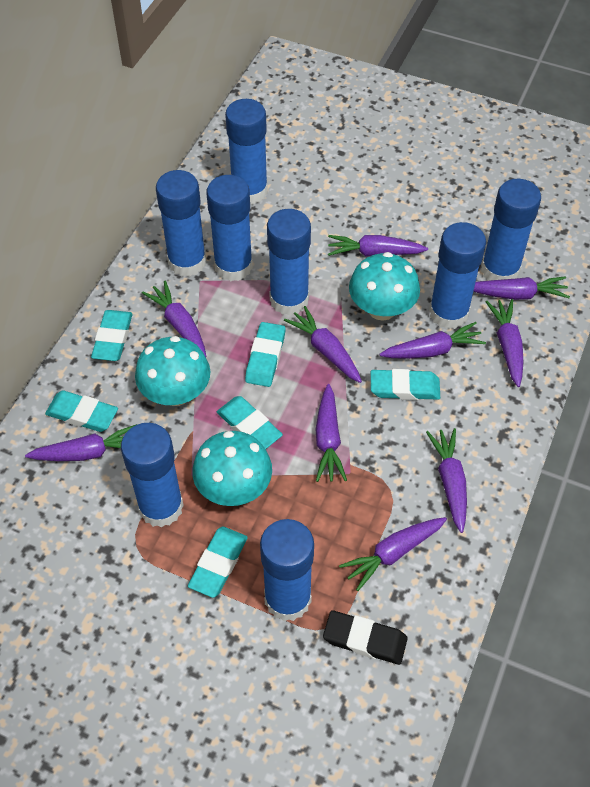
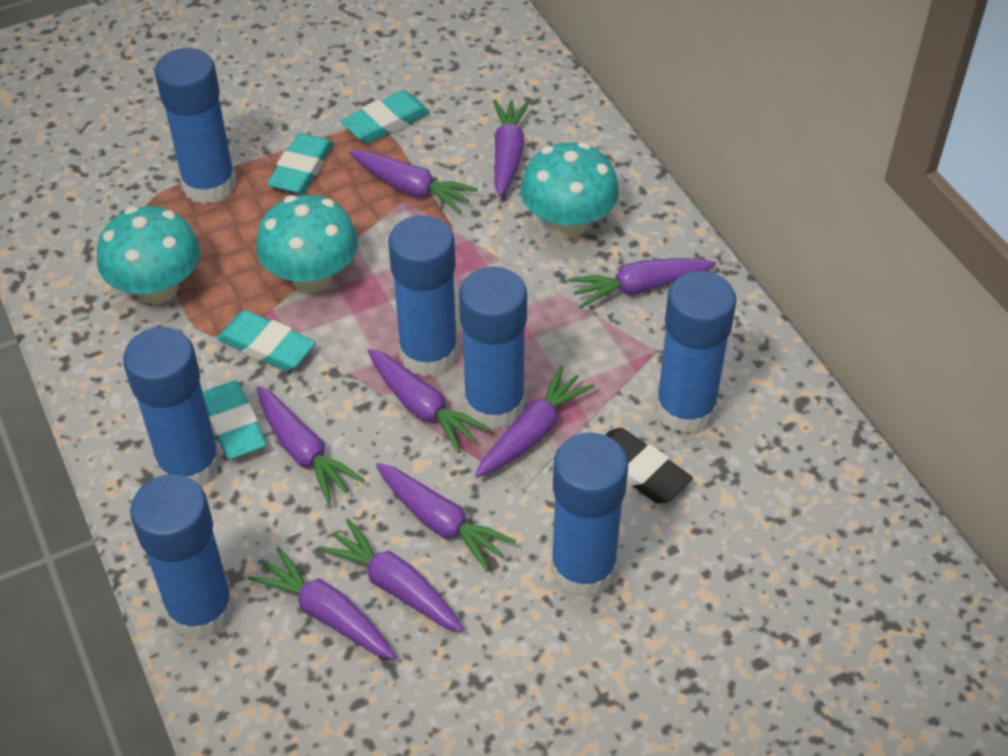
blue glue stick: 8 -> 7
purple carrot: 10 -> 9
turquoise eraser: 6 -> 4

